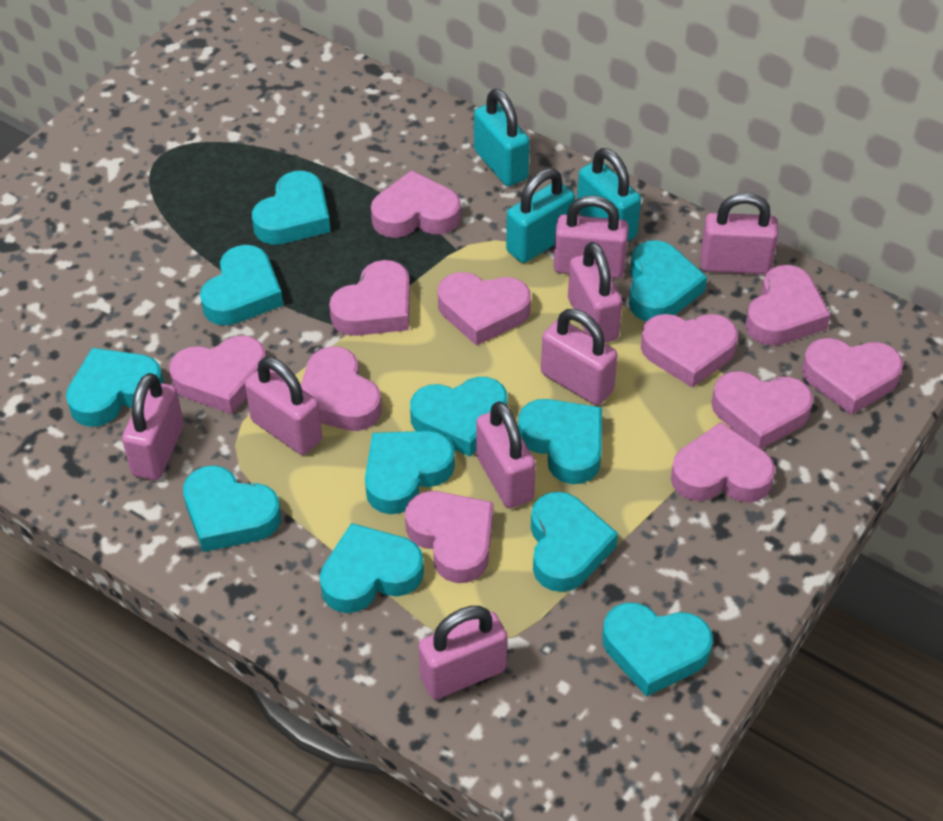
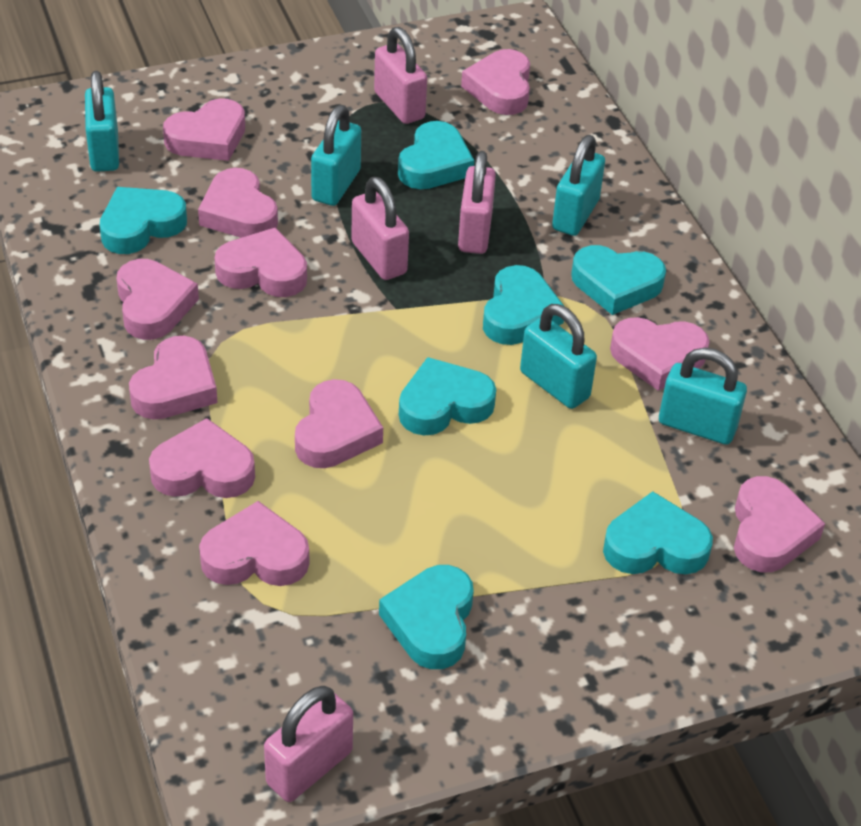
pink padlock: 8 -> 4
turquoise heart: 11 -> 7
turquoise padlock: 3 -> 5

